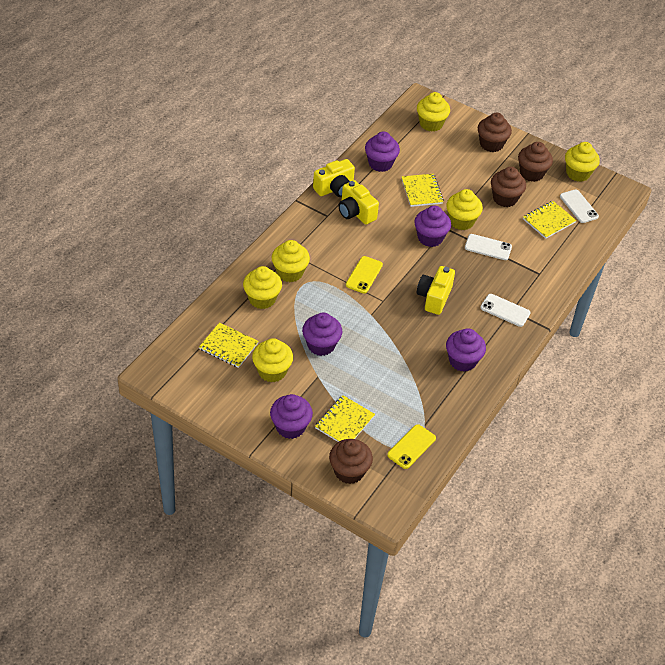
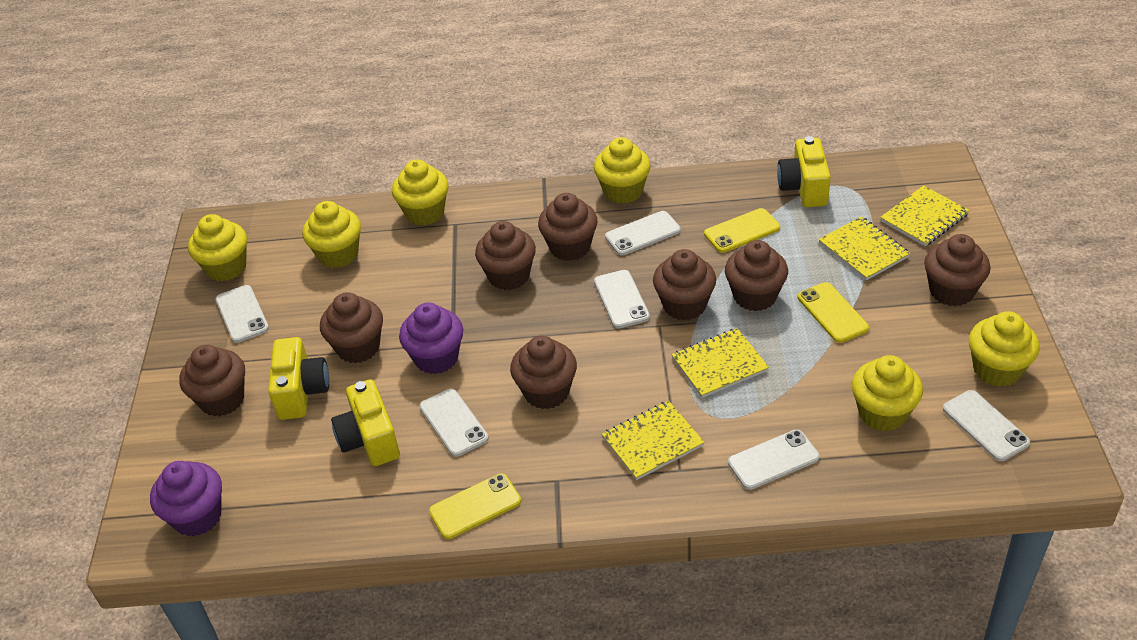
brown cupcake: 4 -> 8
purple cupcake: 5 -> 2
white phone: 3 -> 6
yellow phone: 2 -> 3

